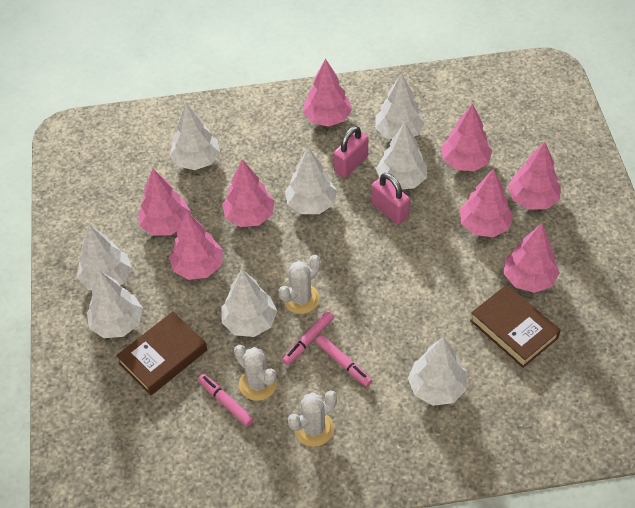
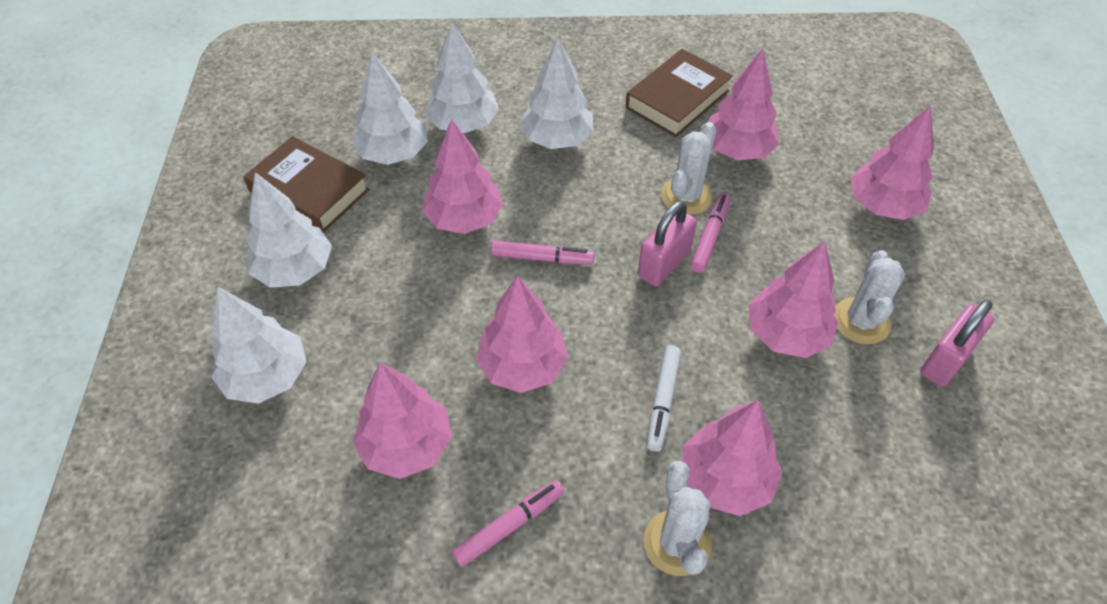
pink tree: 8 -> 7
white marker: 0 -> 1
white tree: 8 -> 5

